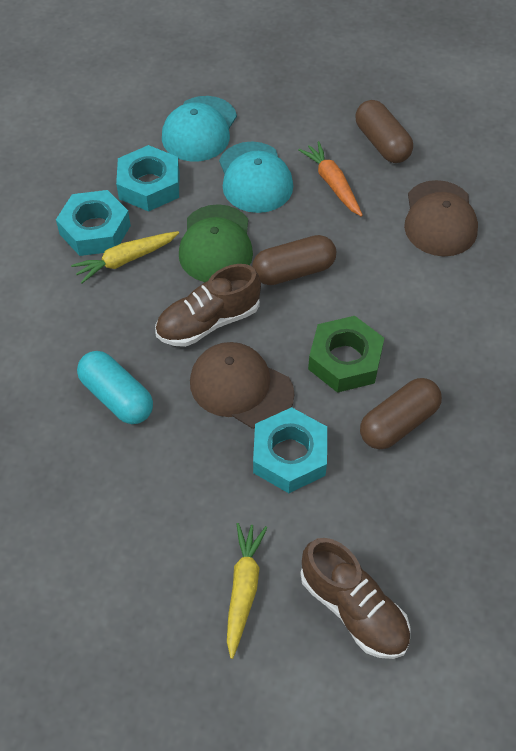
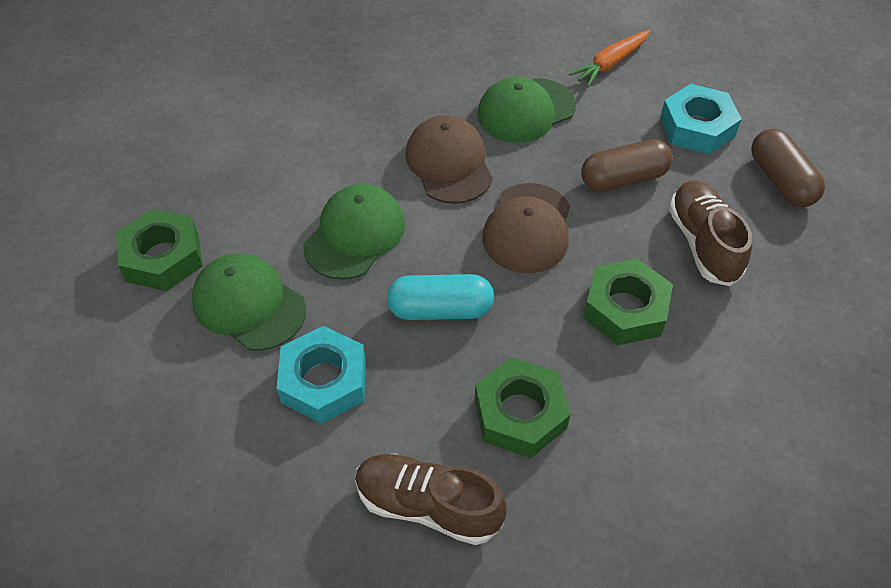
brown capsule: 3 -> 2
green cap: 1 -> 3
green nut: 1 -> 3
turquoise cap: 2 -> 0
turquoise nut: 3 -> 2
yellow carrot: 2 -> 0

